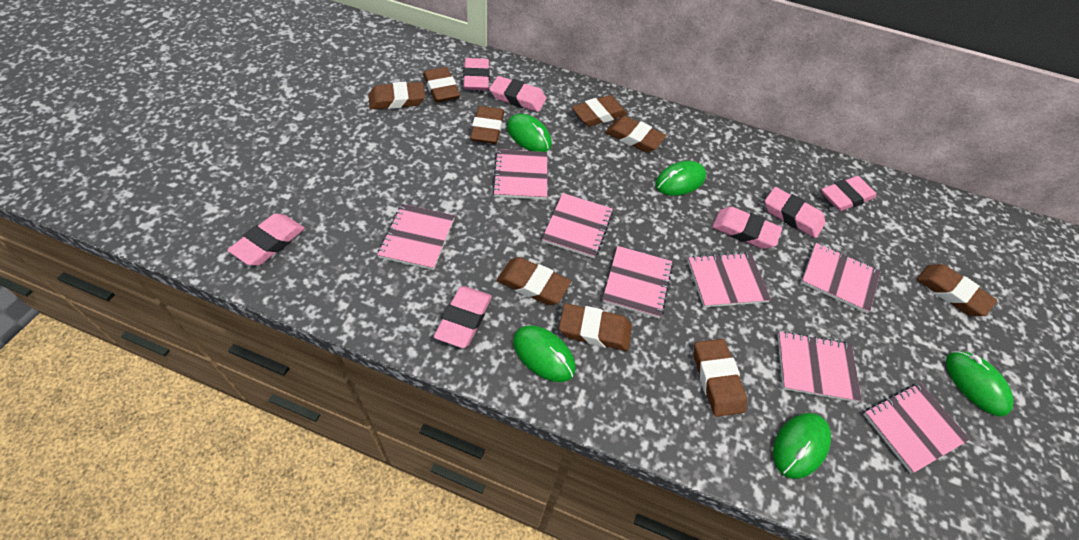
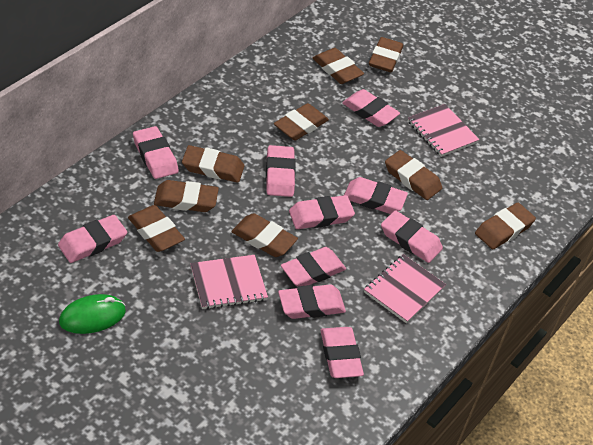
green mouse: 5 -> 1
pink eraser: 7 -> 10
pink notebook: 8 -> 3

